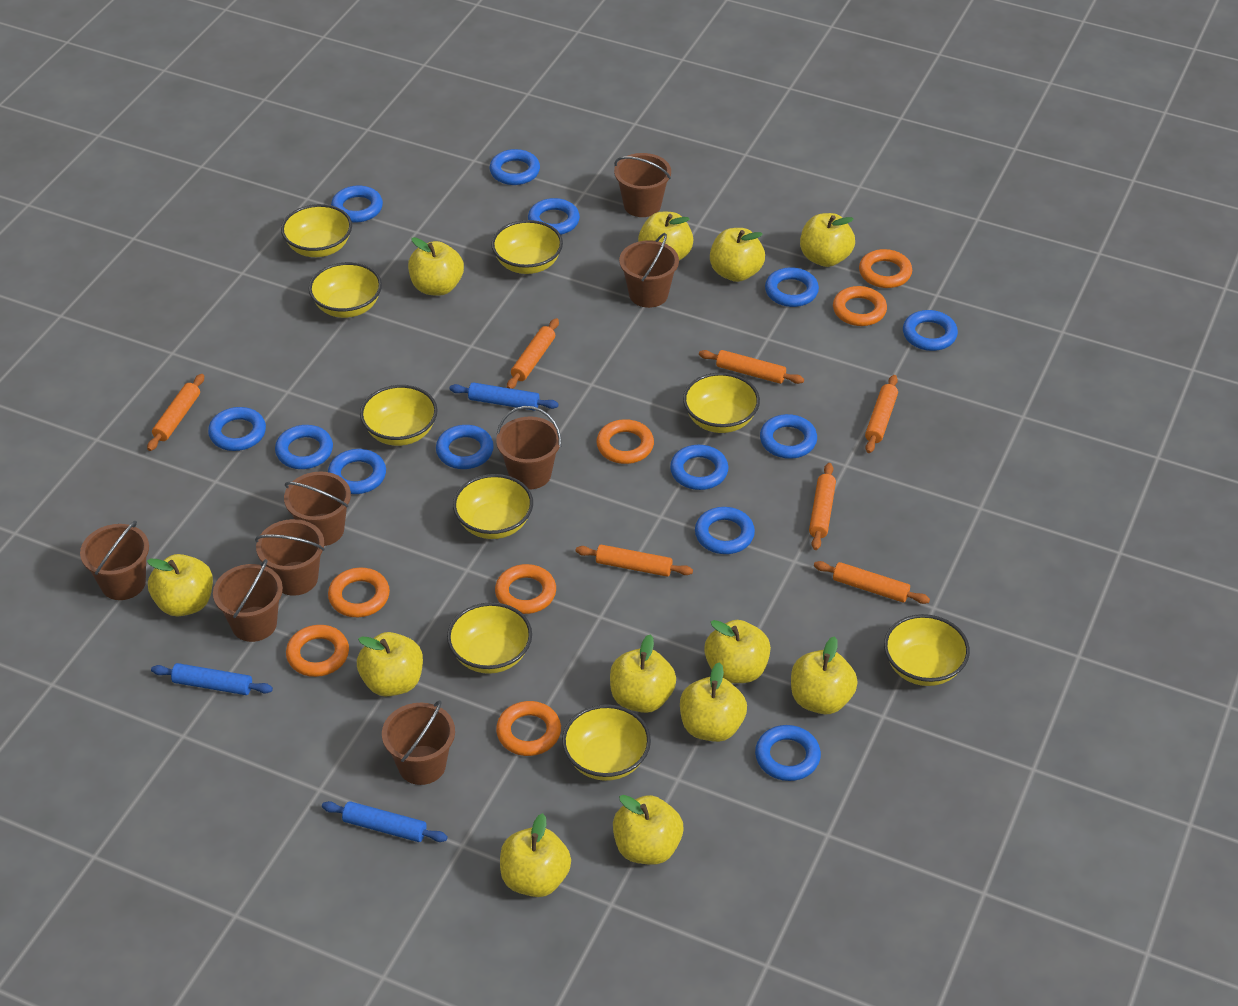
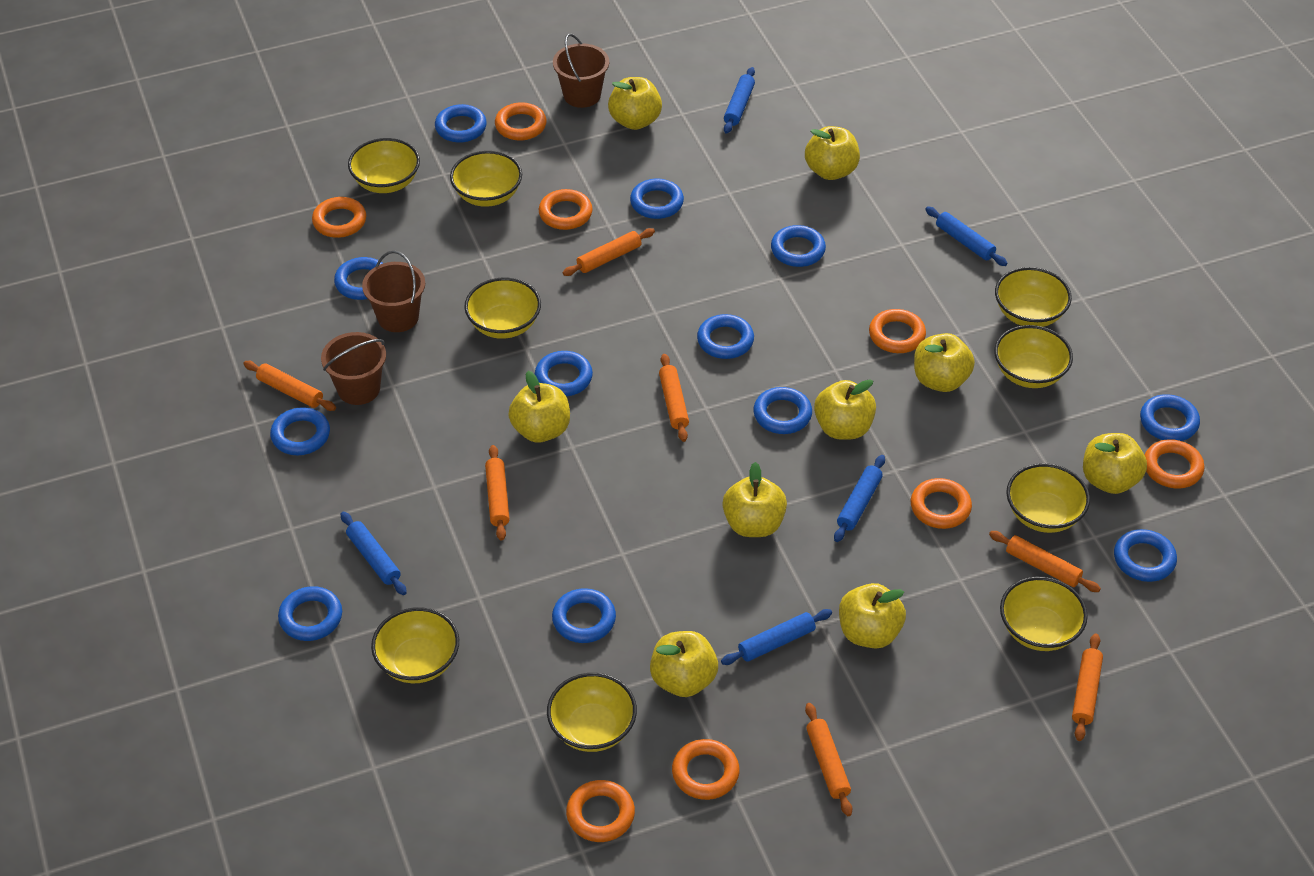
blue ring: 13 -> 12
blue rolling pin: 3 -> 5
brown bucket: 8 -> 3
orange ring: 7 -> 8
yellow apple: 12 -> 9

